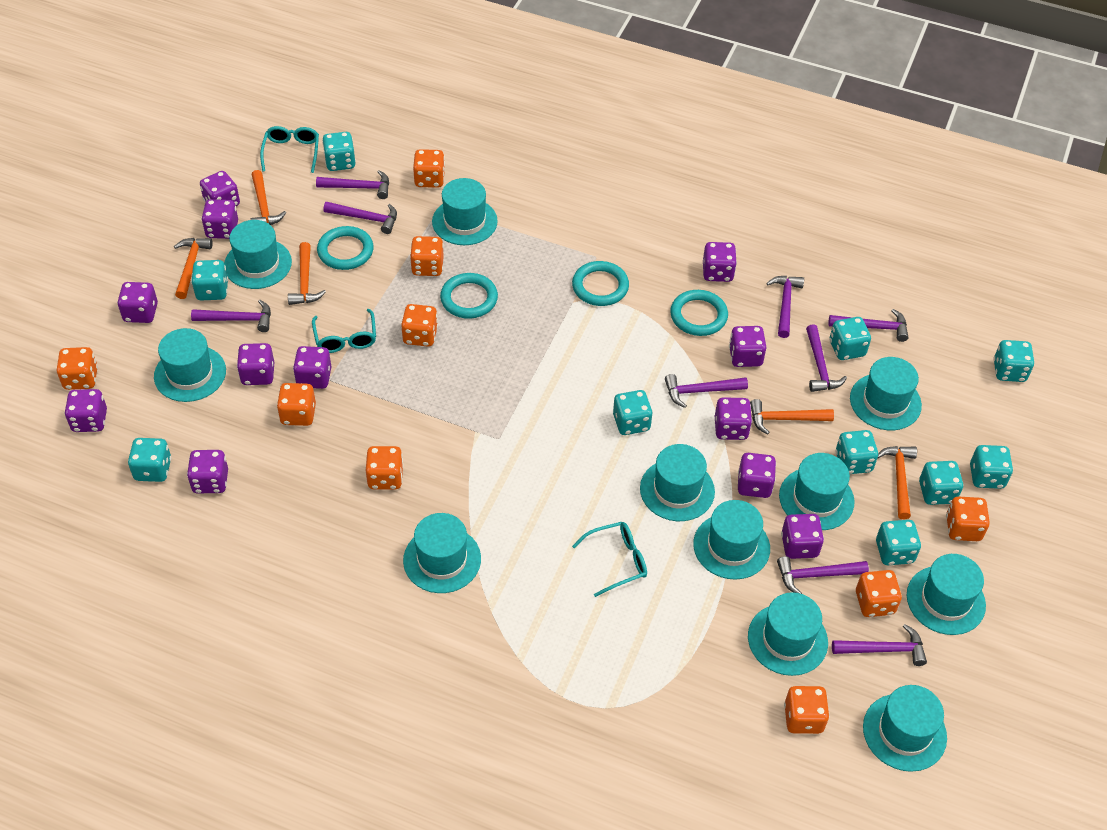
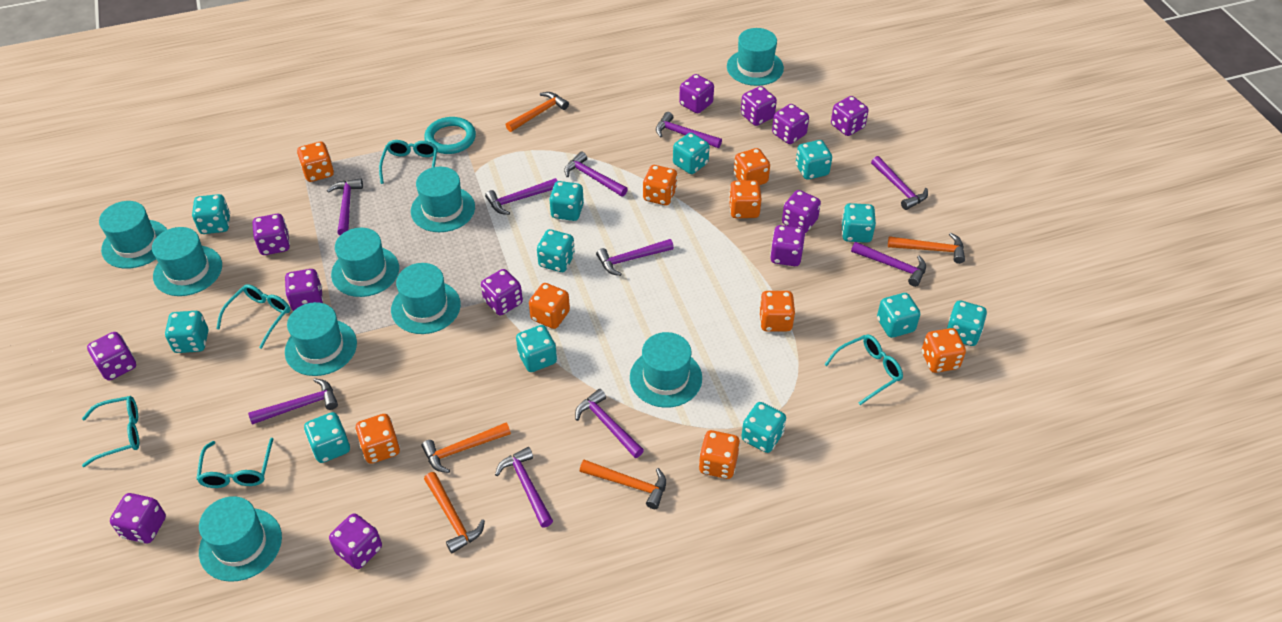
purple hammer: 9 -> 10
turquoise dice: 10 -> 12
turquoise glasses: 3 -> 5
turquoise hat: 11 -> 9
turquoise ring: 4 -> 1

